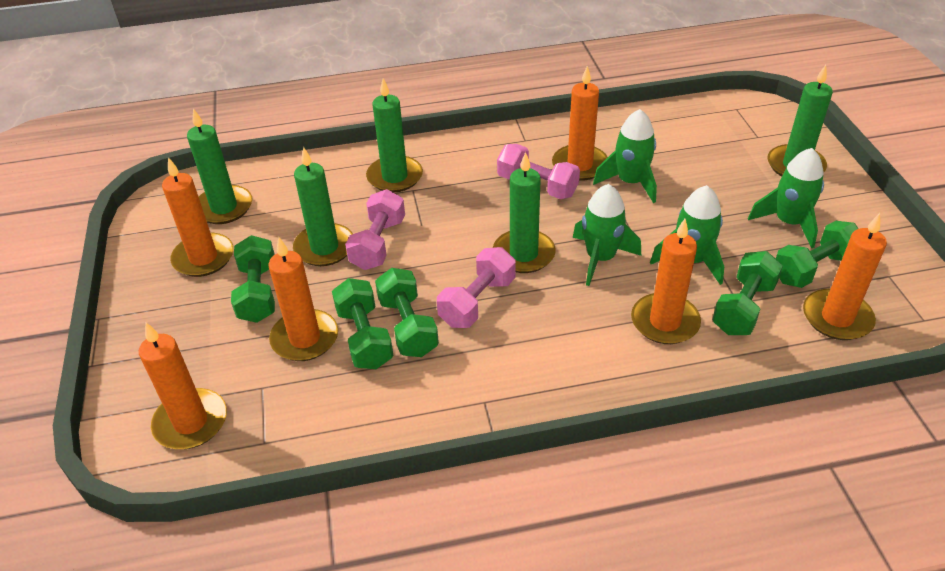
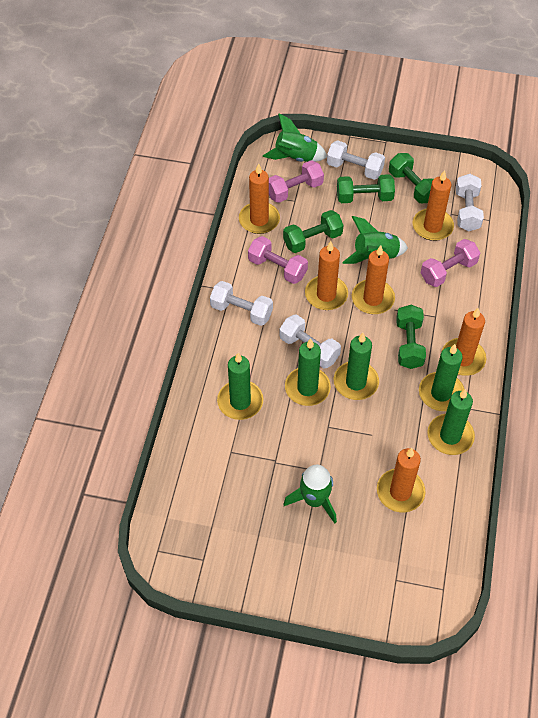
green dumbbell: 5 -> 4
green rocket: 4 -> 3
white dumbbell: 0 -> 4

